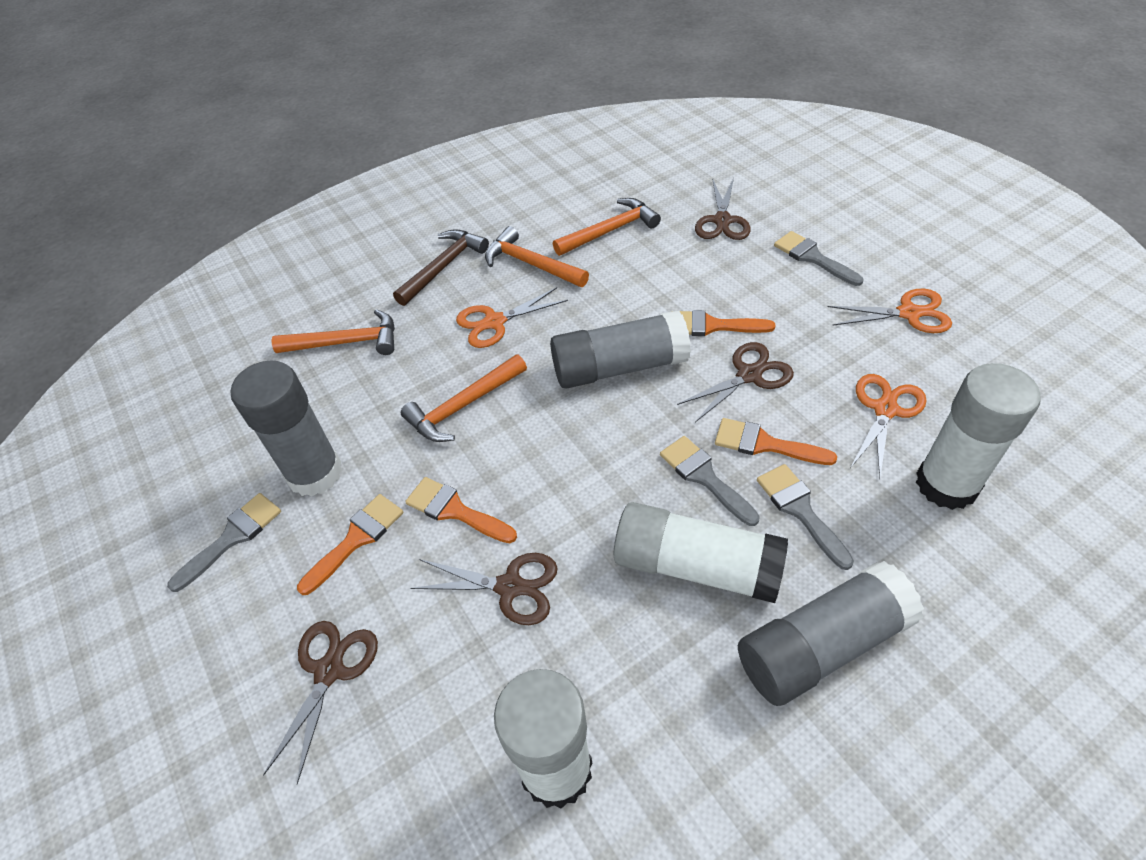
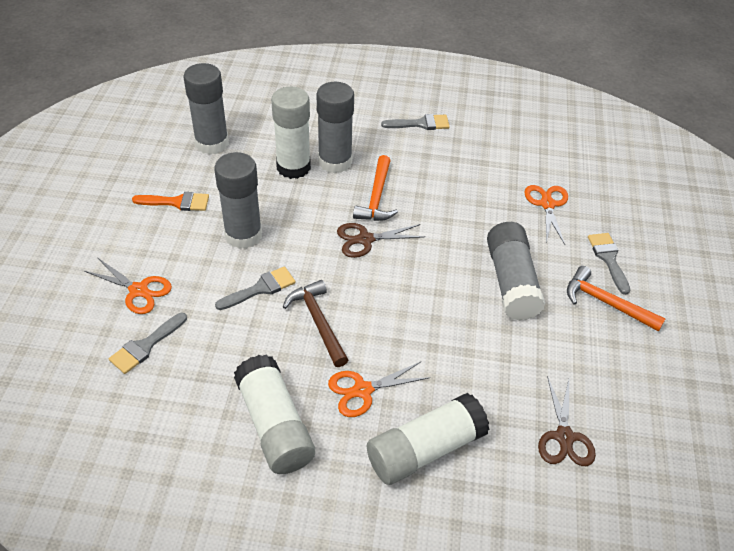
brown scissors: 4 -> 2
grey glue stick: 3 -> 4
orange brush: 4 -> 1
orange hammer: 4 -> 2

